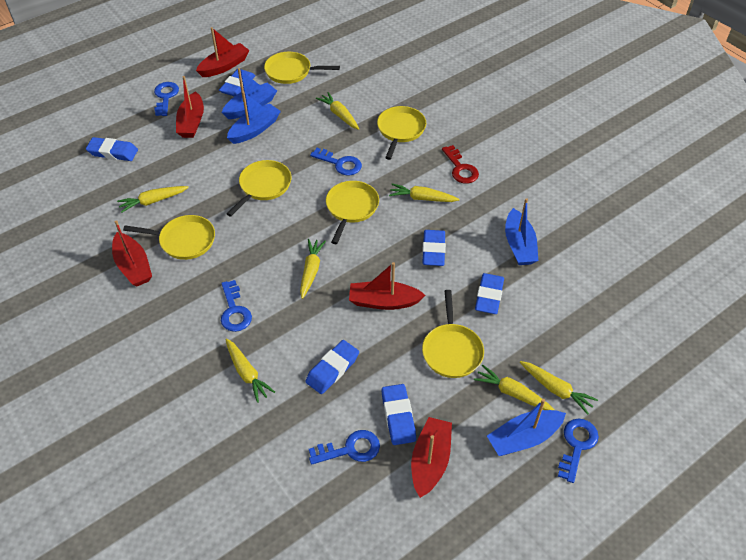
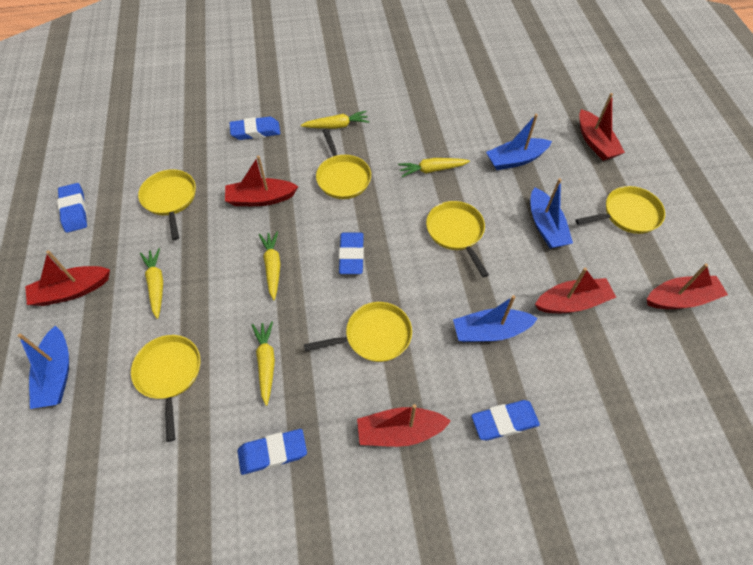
blue eraser: 6 -> 5
blue key: 5 -> 0
red boat: 5 -> 6
red key: 1 -> 0
yellow carrot: 7 -> 5

